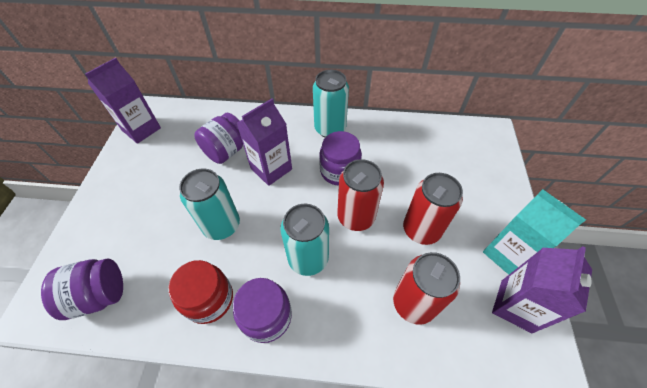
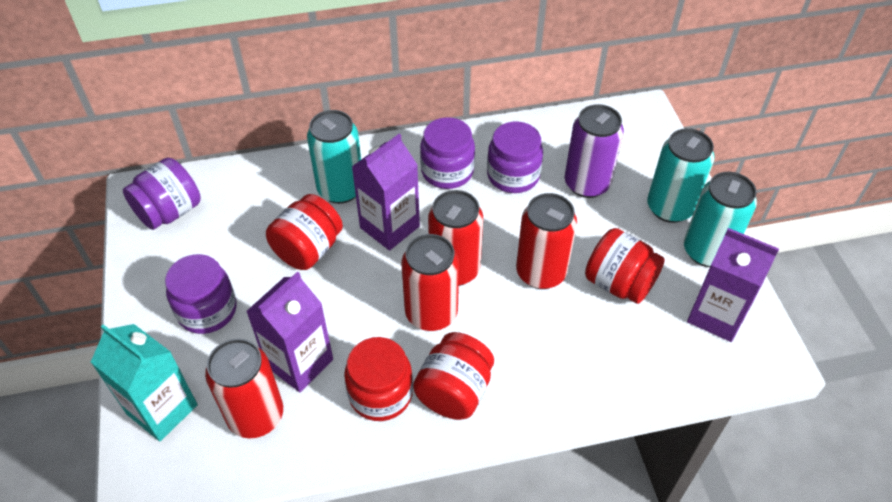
purple can: 0 -> 1
red can: 3 -> 4
red jar: 1 -> 4

